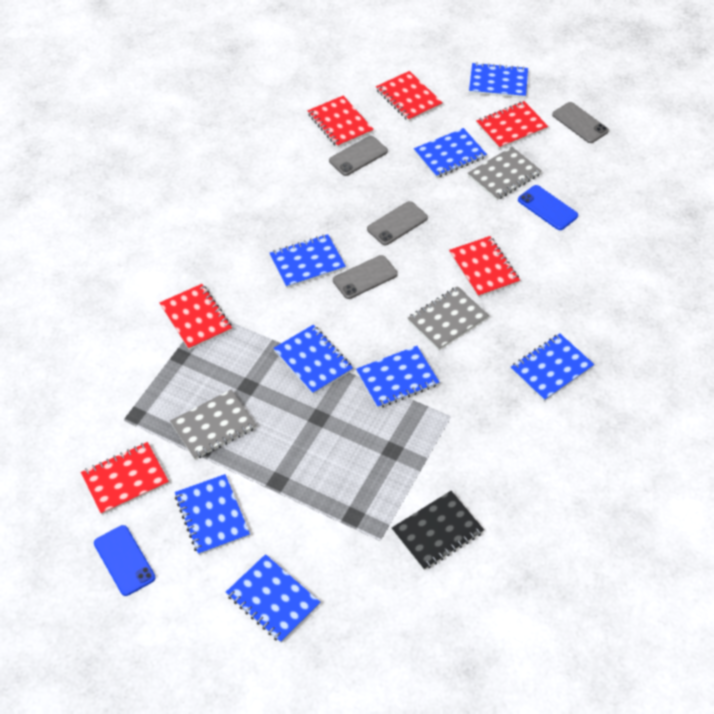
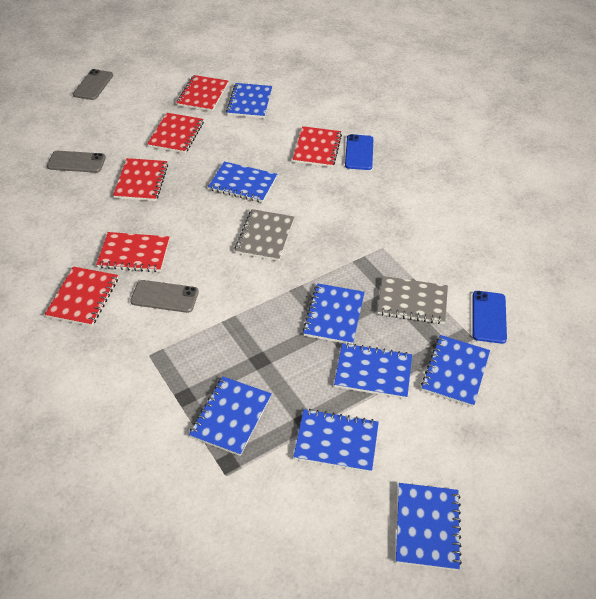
black notebook: 1 -> 0
grey notebook: 3 -> 2
grey phone: 4 -> 3

